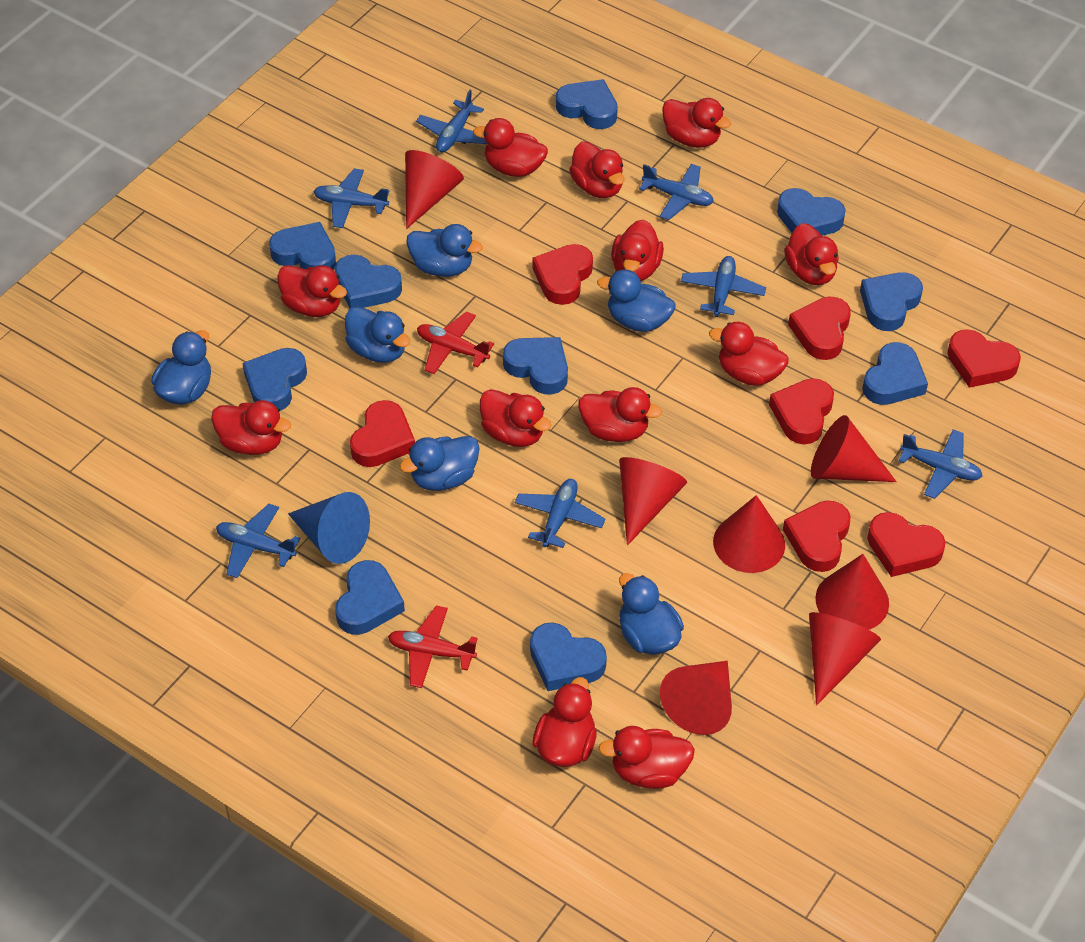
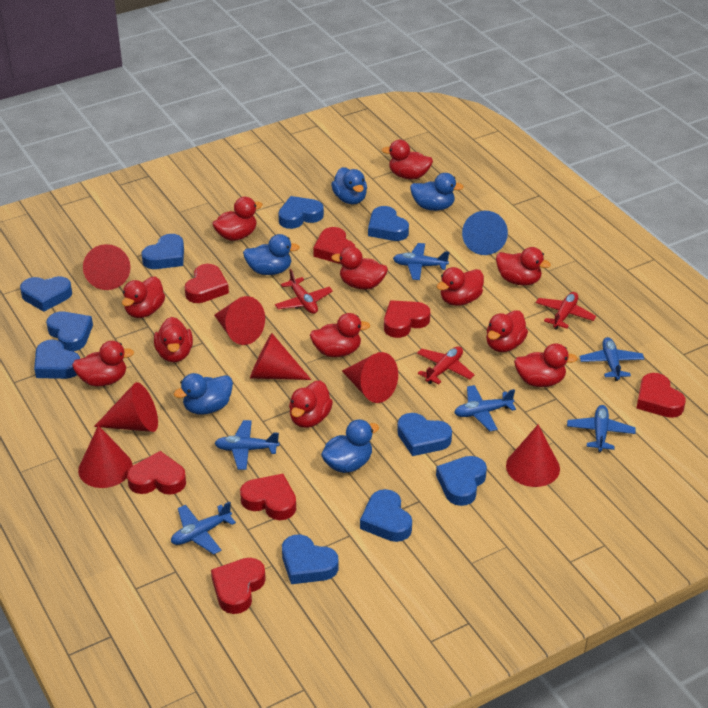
blue duck: 6 -> 5
blue plane: 7 -> 6
red plane: 2 -> 3

